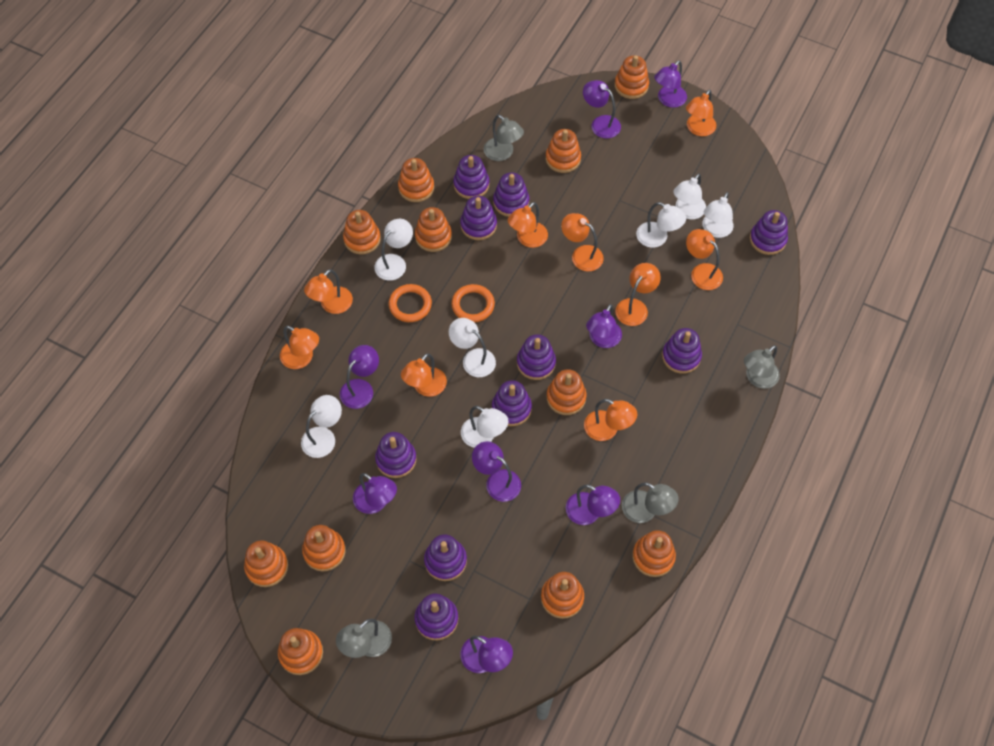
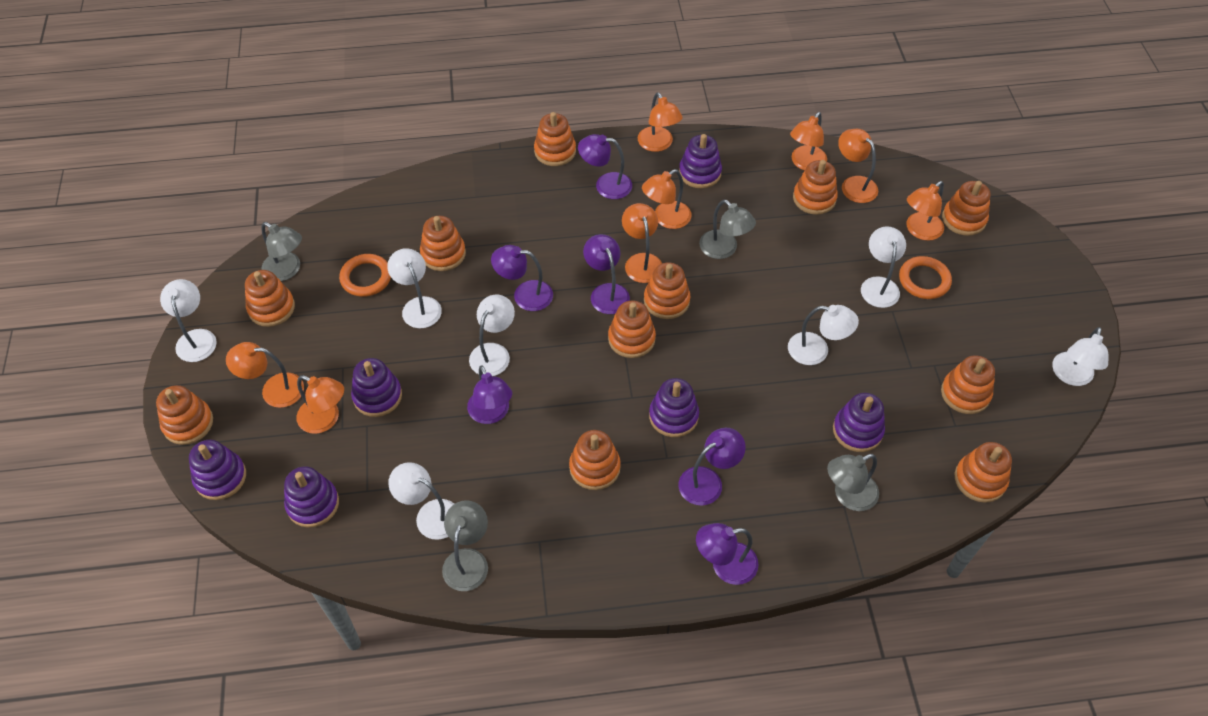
orange lamp: 9 -> 8
purple lamp: 8 -> 6
purple stacking toy: 10 -> 6

